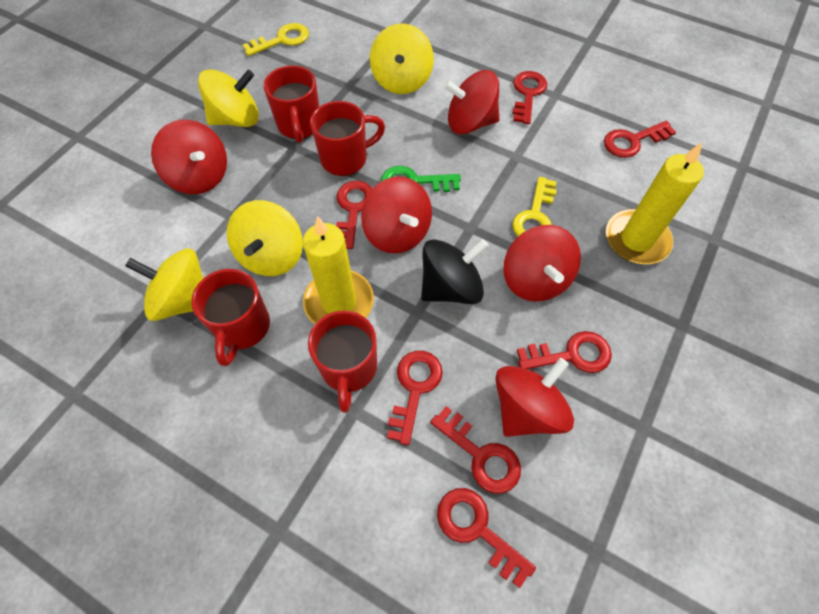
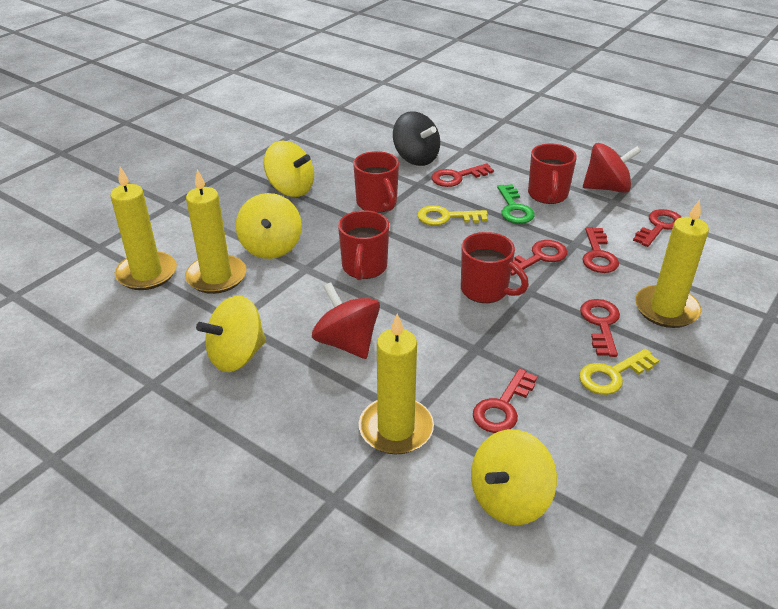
red key: 7 -> 6
red spinning top: 5 -> 2
yellow candle: 2 -> 4

